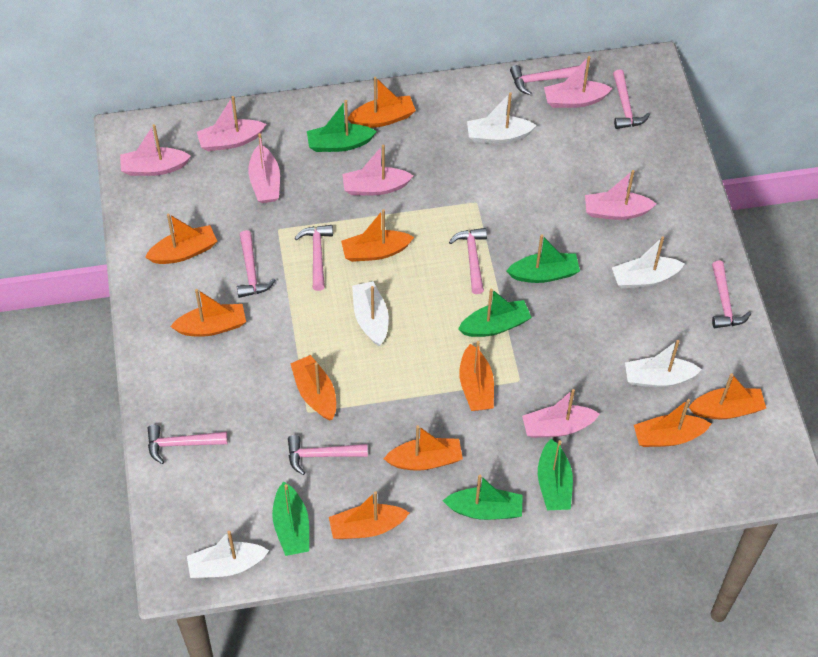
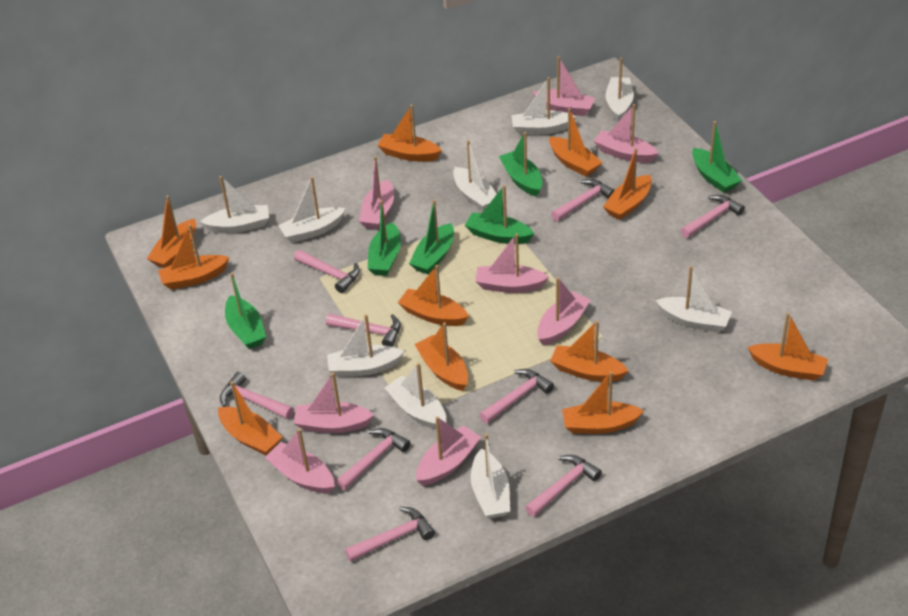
orange boat: 10 -> 11
pink boat: 7 -> 8
pink hammer: 8 -> 9
white boat: 5 -> 9

